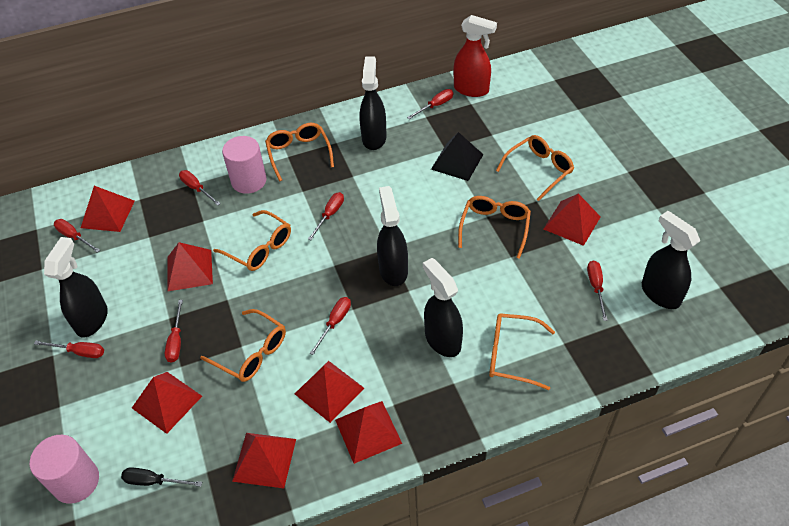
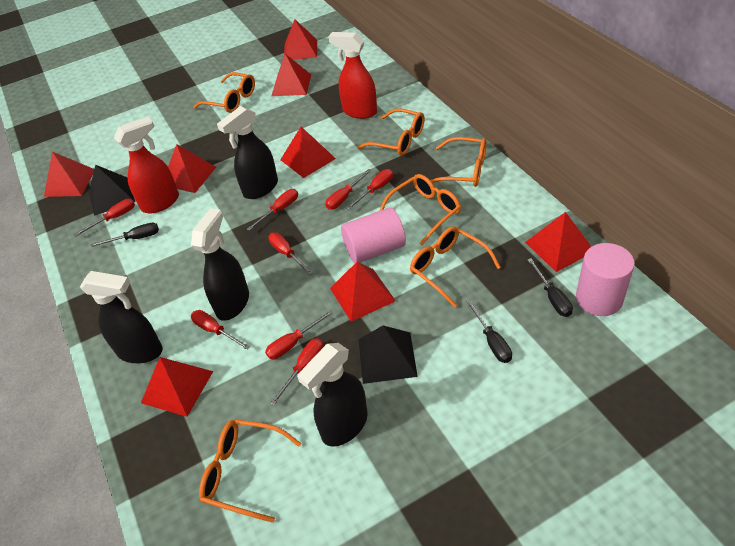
black pyramid: 1 -> 2
black screwdriver: 1 -> 3
black spray bottle: 5 -> 4
red pyramid: 7 -> 8
red spray bottle: 1 -> 2

